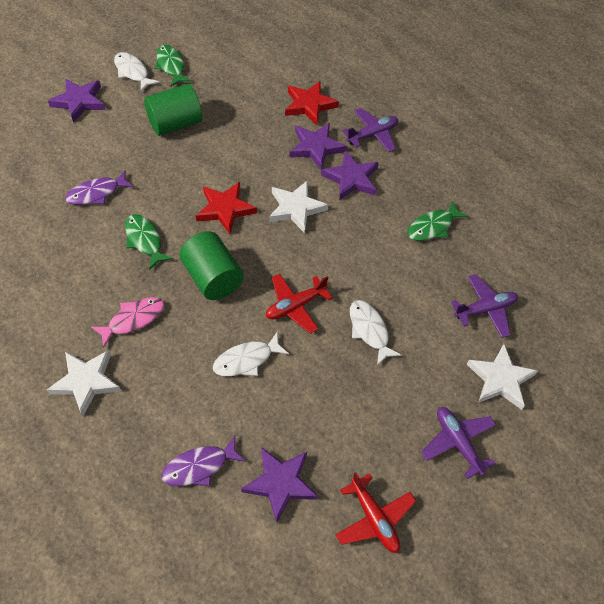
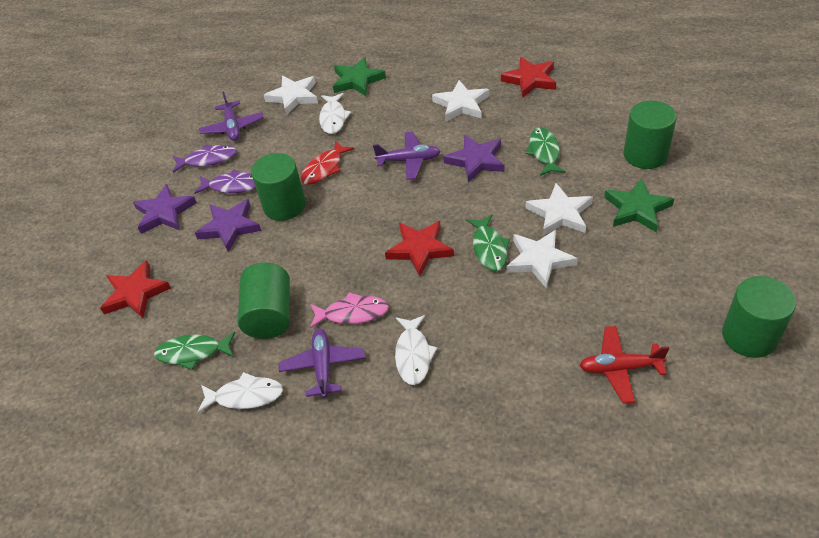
green cylinder: 2 -> 4
green star: 0 -> 2
purple star: 4 -> 3
red fish: 0 -> 1
red plane: 2 -> 1
red star: 2 -> 3
white star: 3 -> 4

